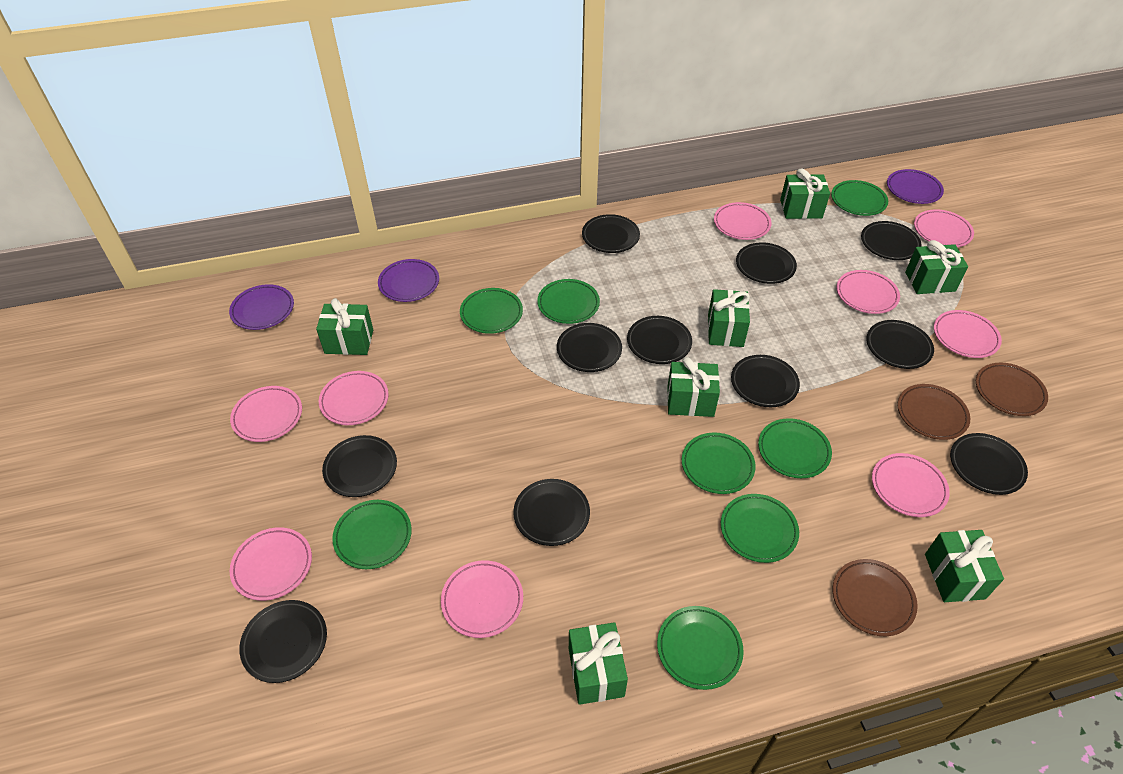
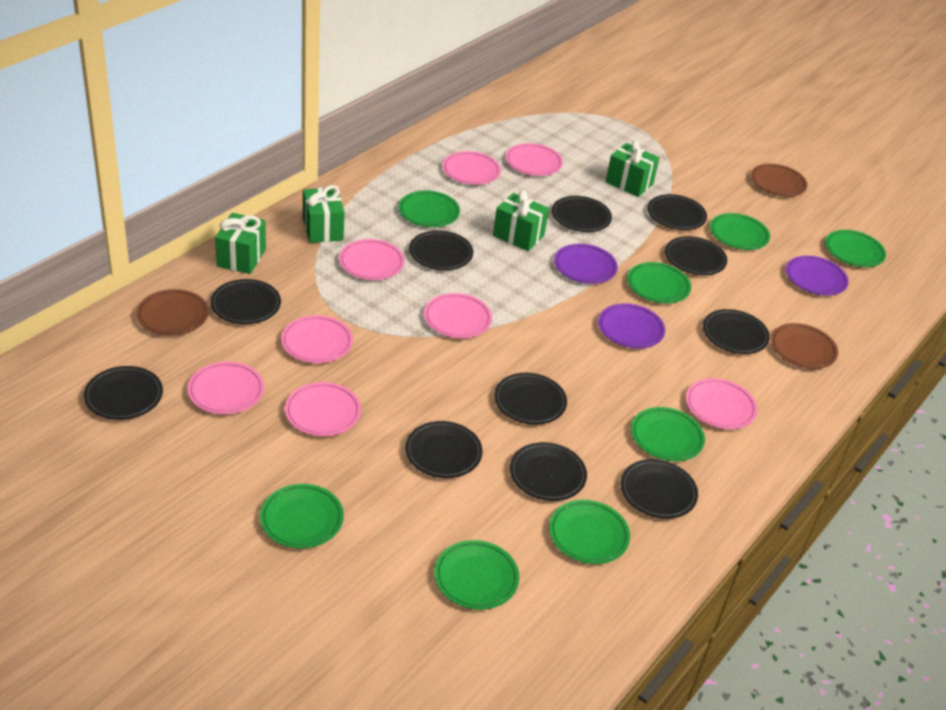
green gift: 7 -> 4
pink plate: 9 -> 8

